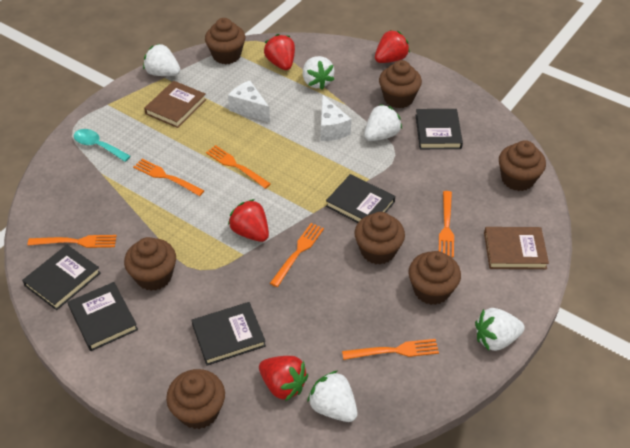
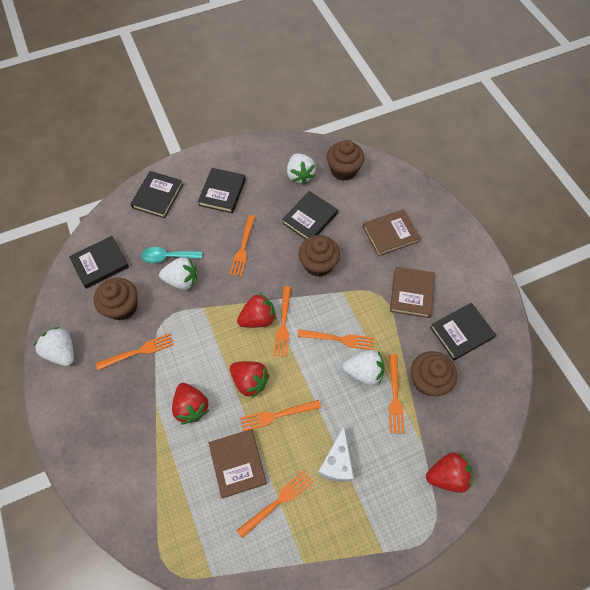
brown book: 2 -> 3
brown cupcake: 7 -> 4
orange fork: 6 -> 7
white cheese: 2 -> 1
white strawberry: 5 -> 4

